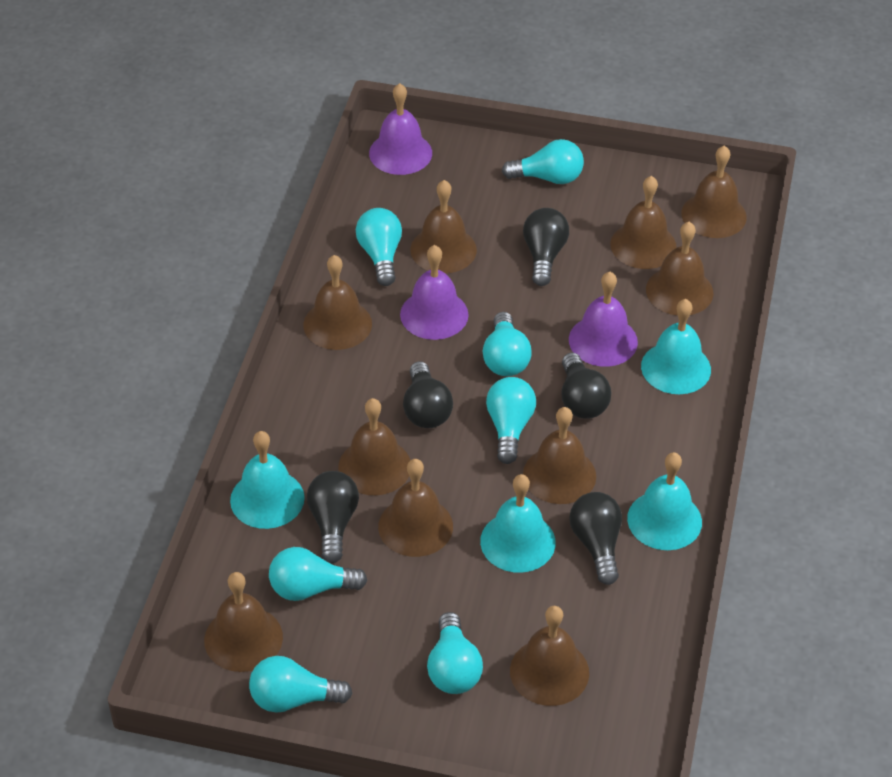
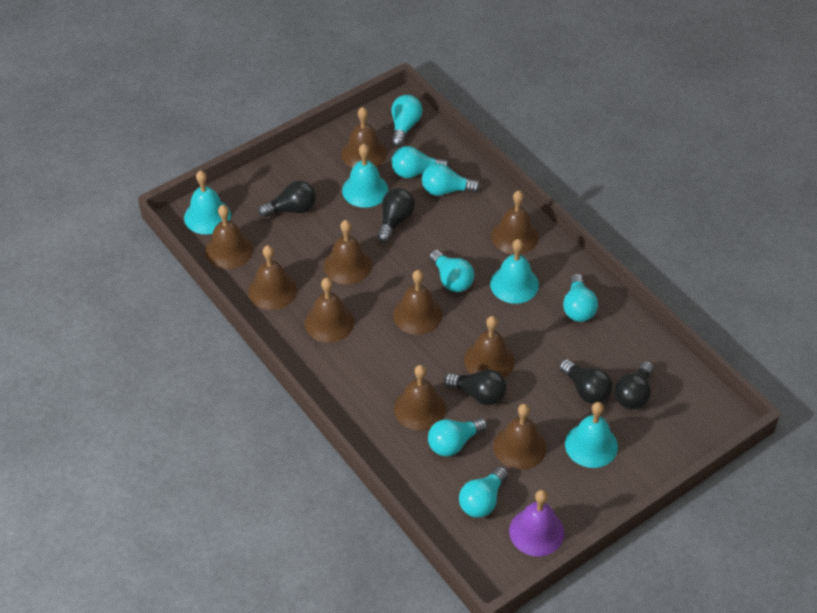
purple bell: 3 -> 1

